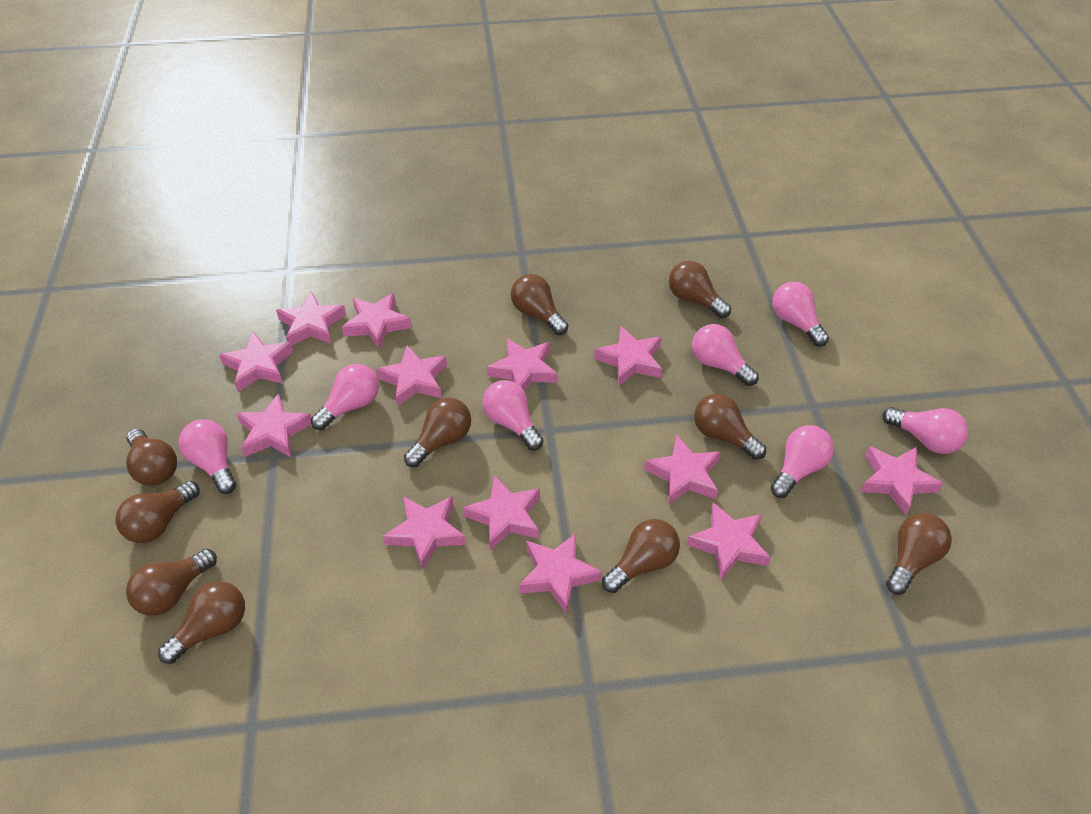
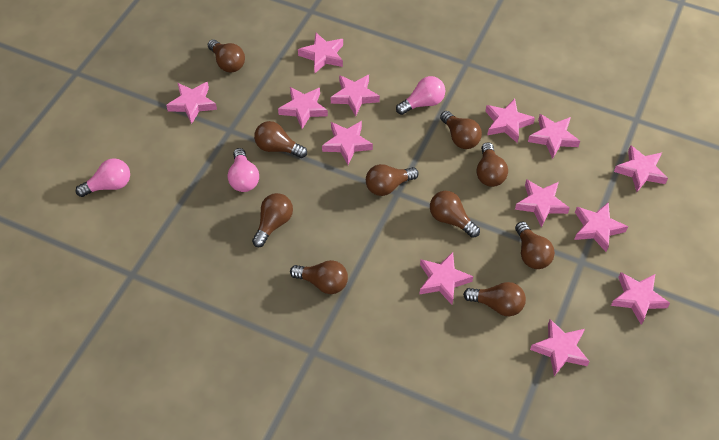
pink light bulb: 7 -> 3

